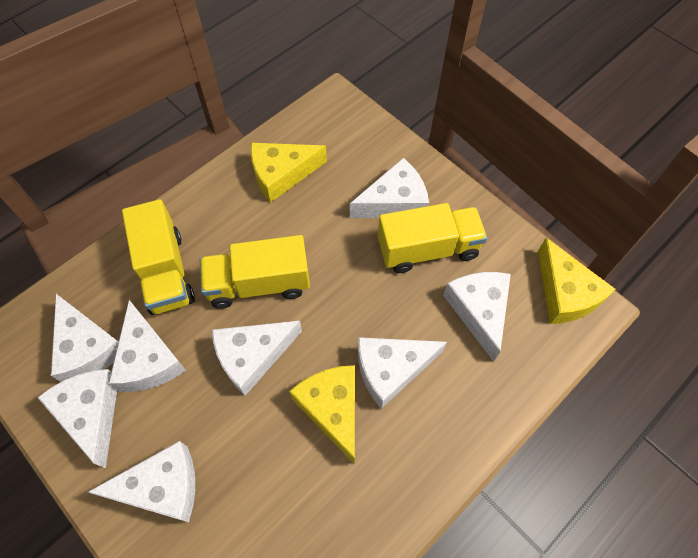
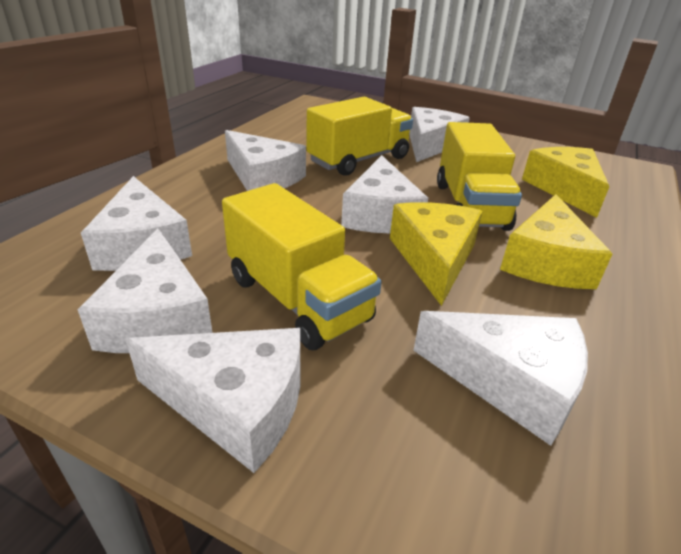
white cheese: 8 -> 7

